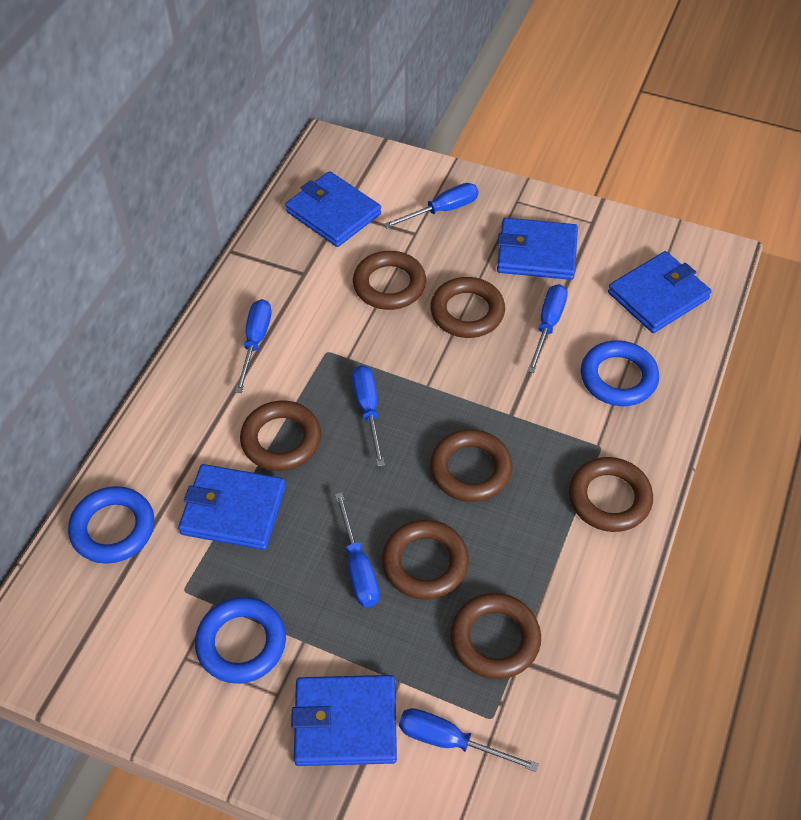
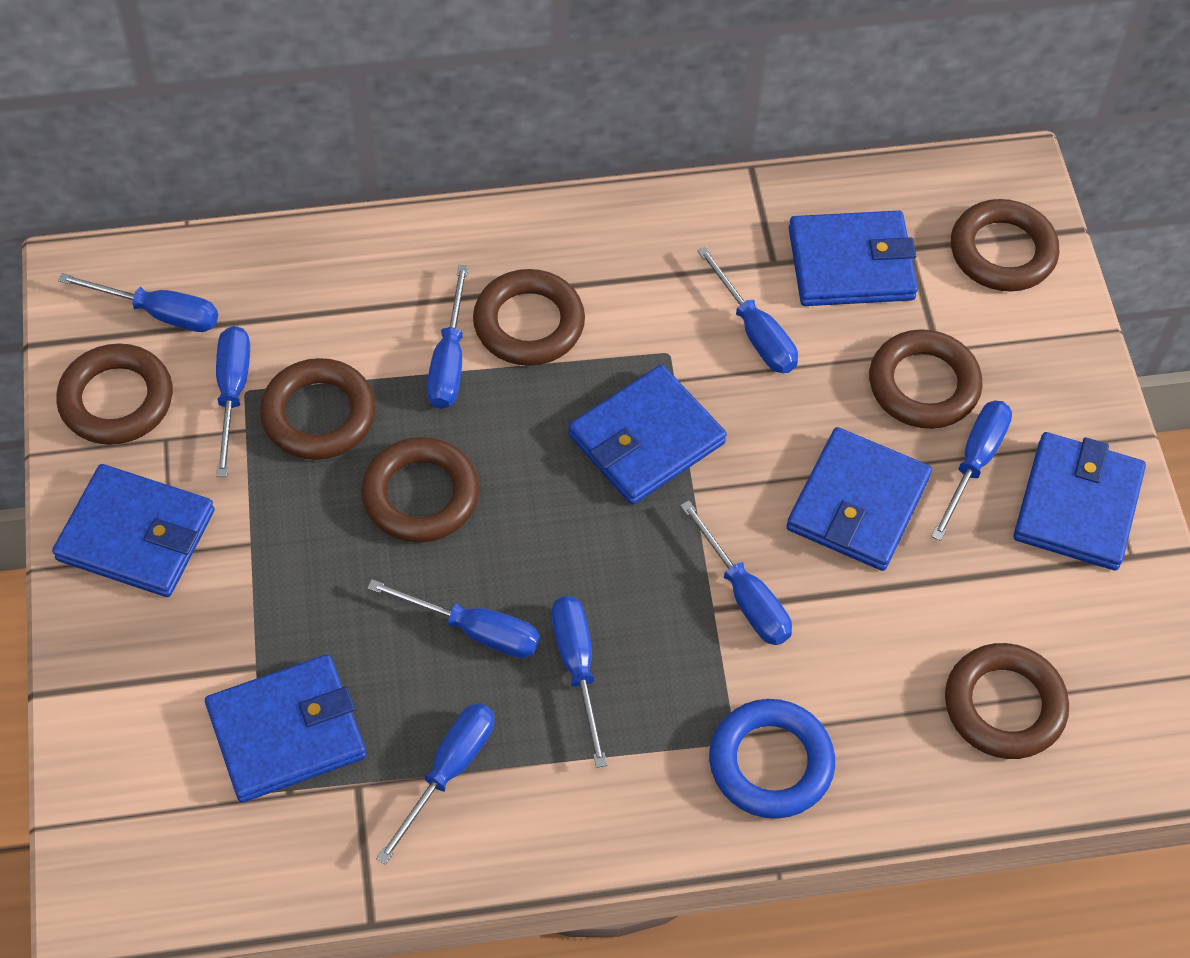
blue ring: 3 -> 1
blue screwdriver: 6 -> 9
blue wallet: 5 -> 6

